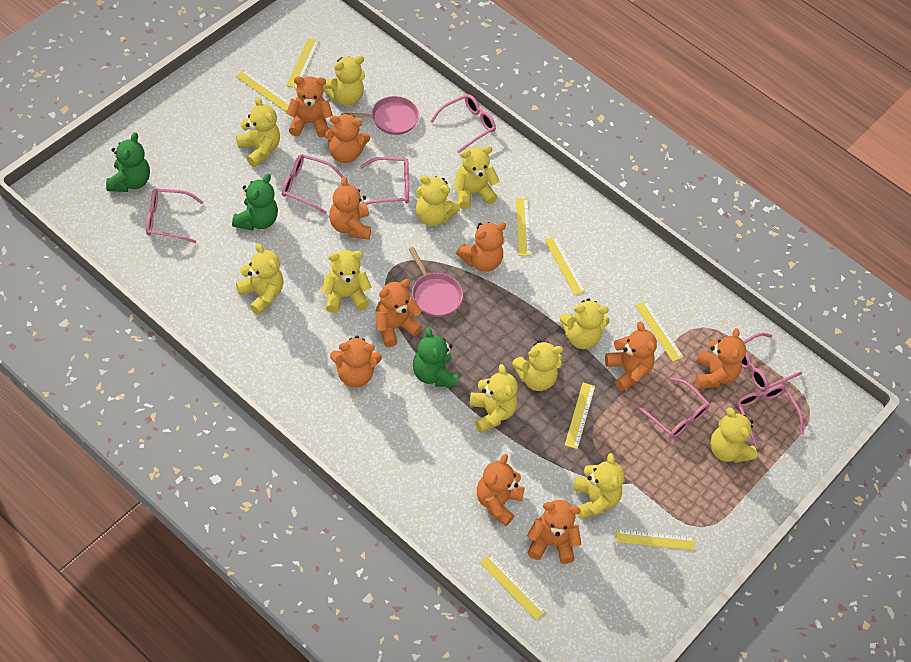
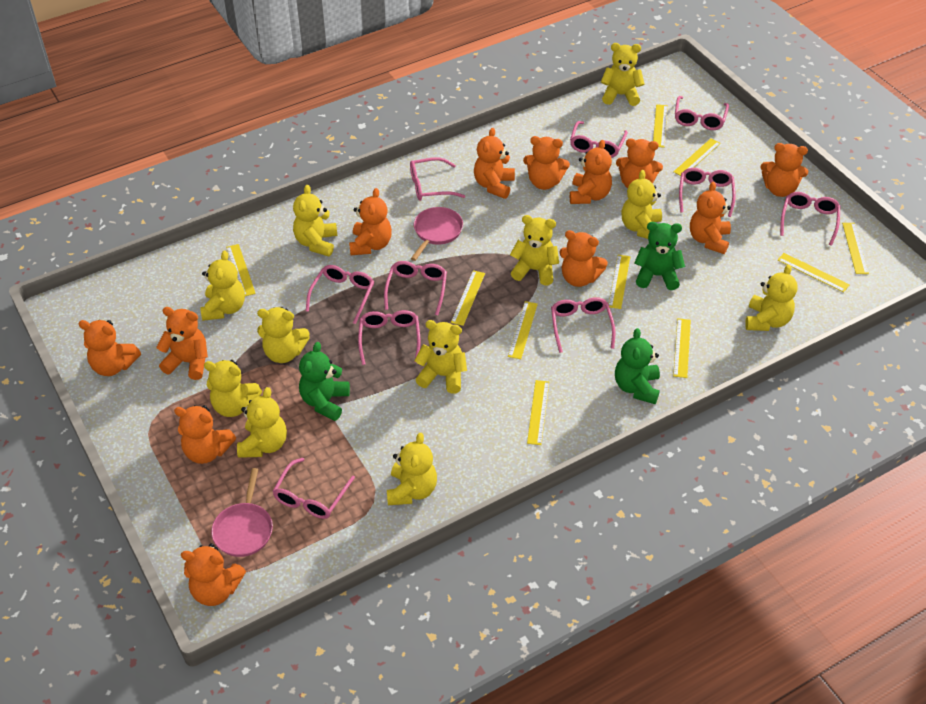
orange teddy bear: 10 -> 12
pink glasses: 7 -> 10
yellow ruler: 8 -> 10

